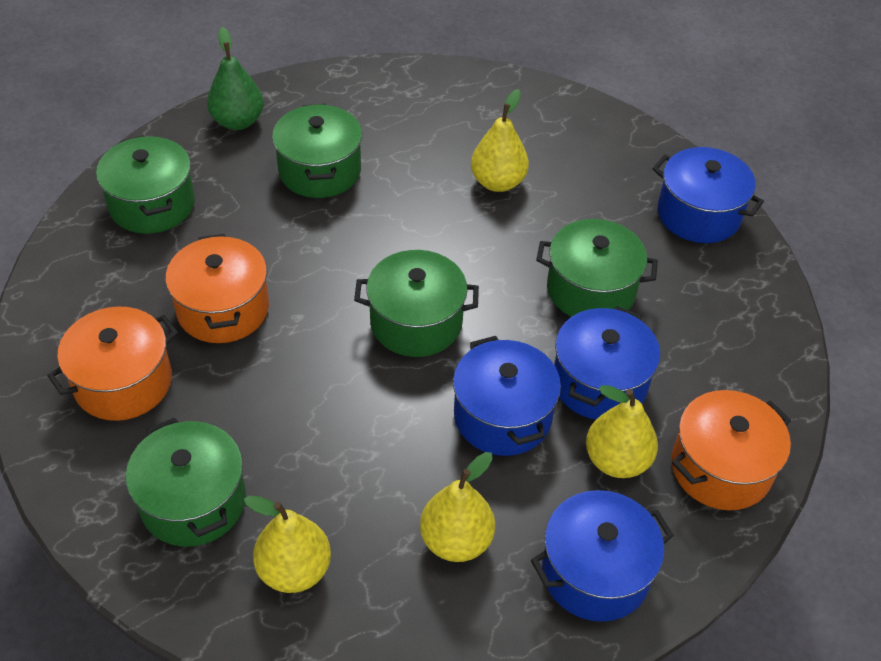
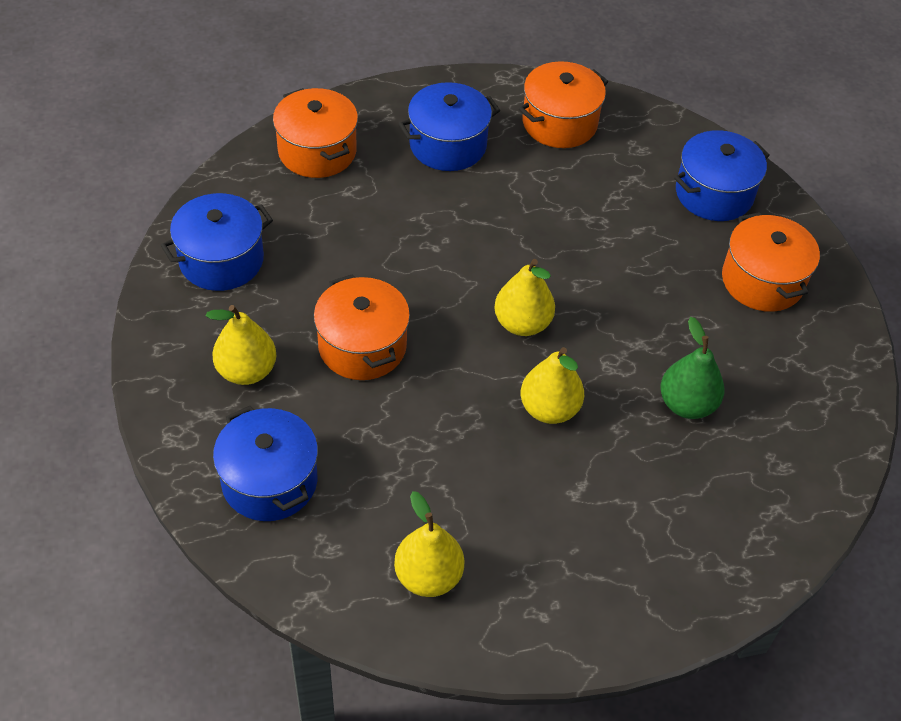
green pot: 5 -> 0
orange pot: 3 -> 4

